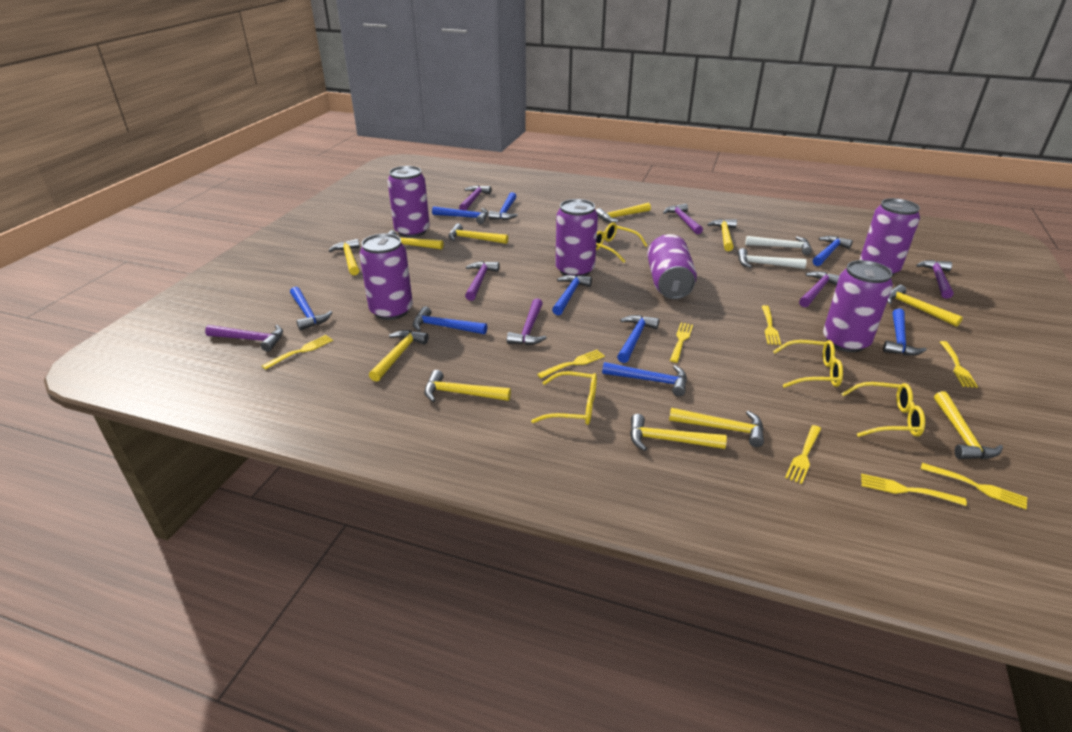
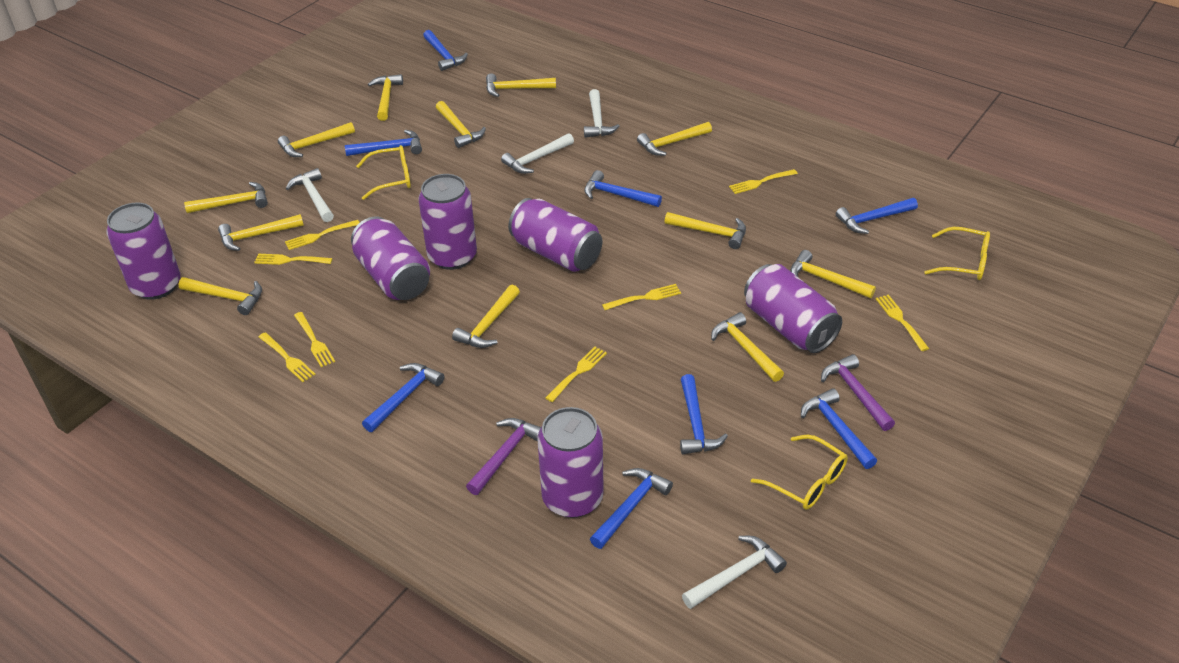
blue hammer: 9 -> 8
purple hammer: 7 -> 2
white hammer: 2 -> 4
yellow glasses: 4 -> 3
yellow hammer: 11 -> 12

